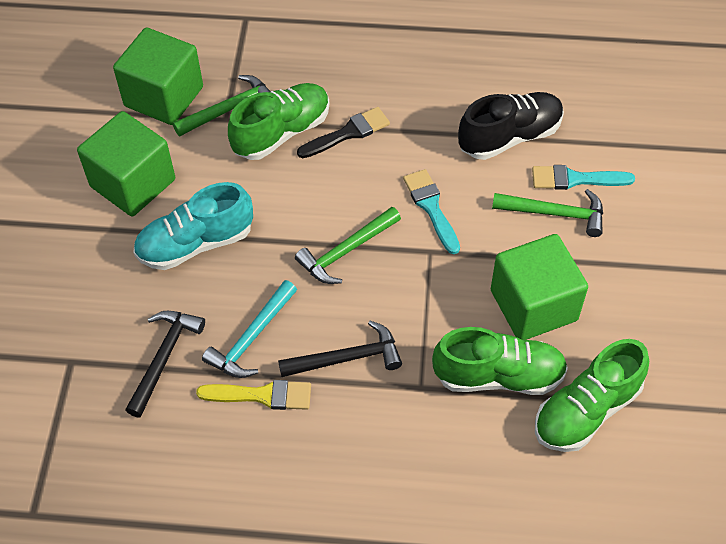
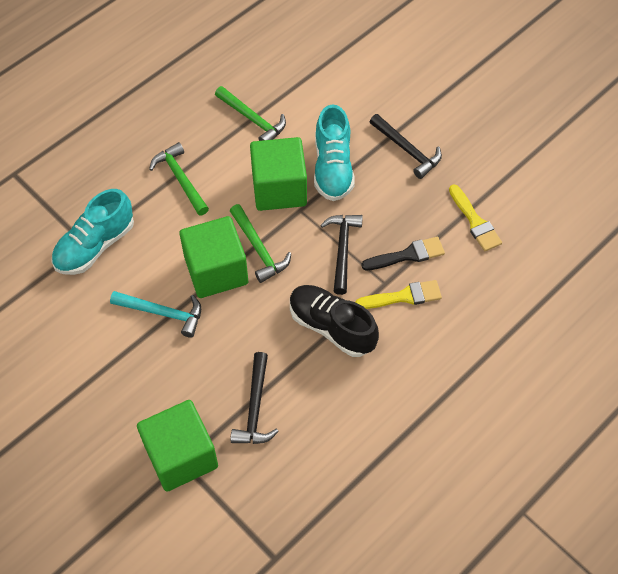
black hammer: 2 -> 3
green shoe: 3 -> 0
turquoise brush: 2 -> 0
turquoise shoe: 1 -> 2
yellow brush: 1 -> 2

